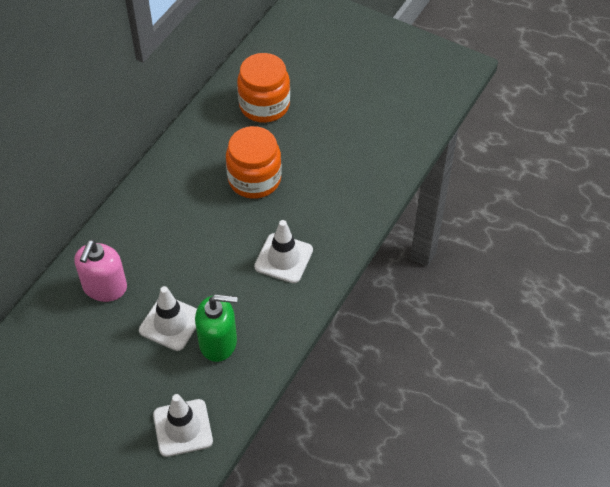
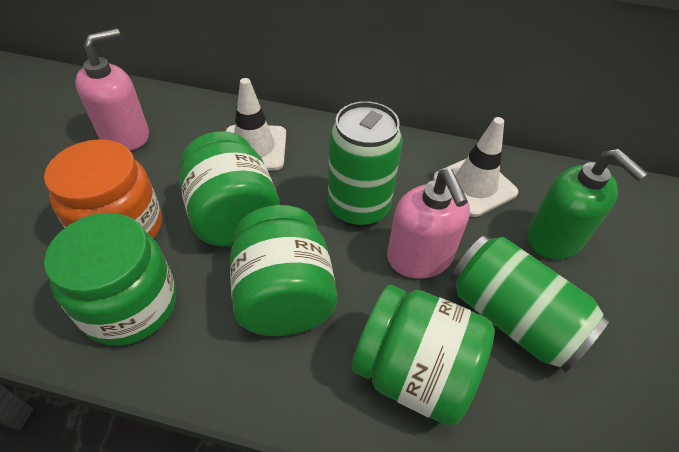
green can: 0 -> 2
green jar: 0 -> 4
orange jar: 2 -> 1
pink soap dispenser: 1 -> 2
white traffic cone: 3 -> 2

